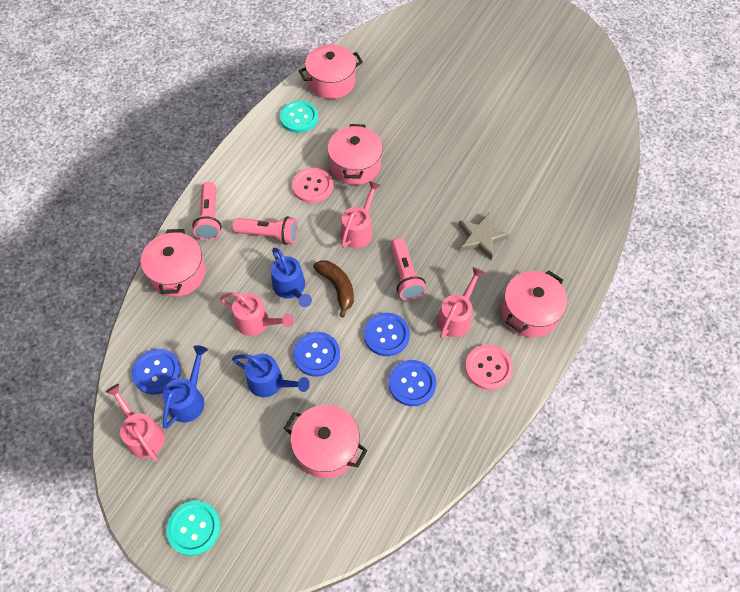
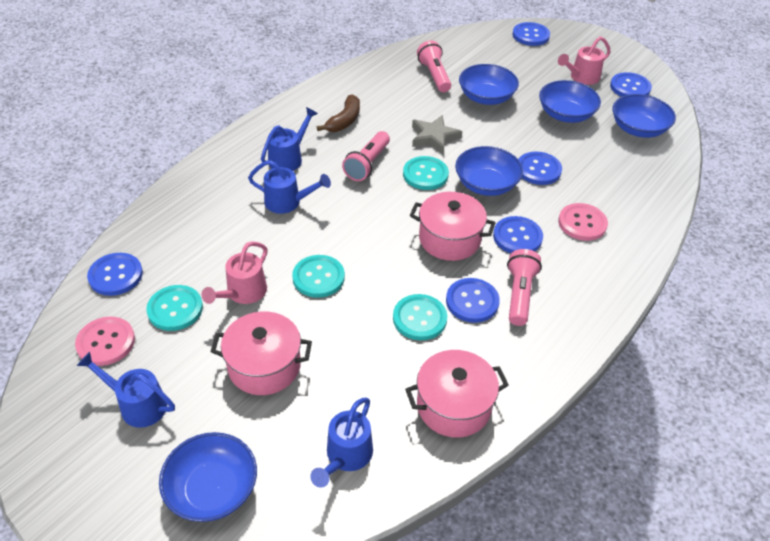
blue bowl: 0 -> 5
blue button: 4 -> 6
blue watering can: 3 -> 4
pink pot: 5 -> 3
pink watering can: 4 -> 2
turquoise button: 2 -> 4

